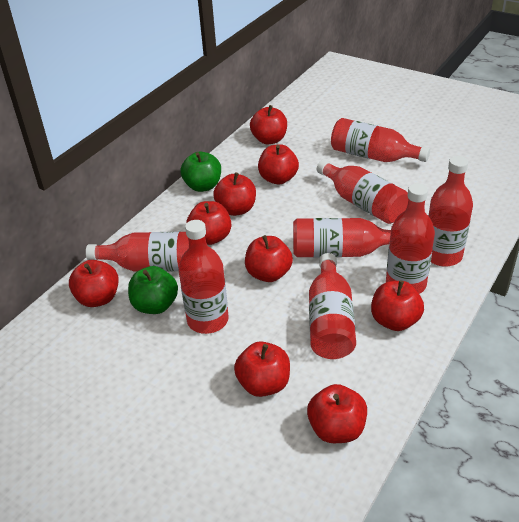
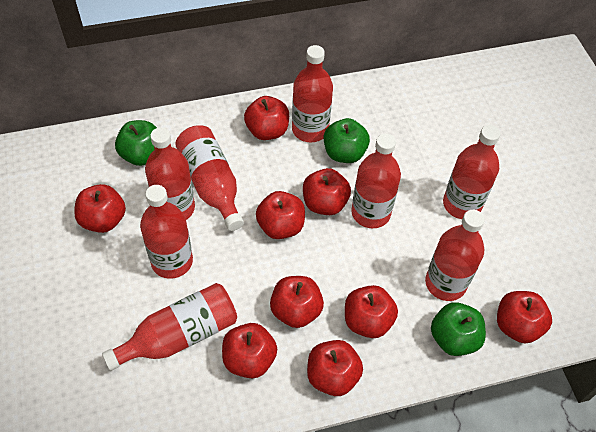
green apple: 2 -> 3

